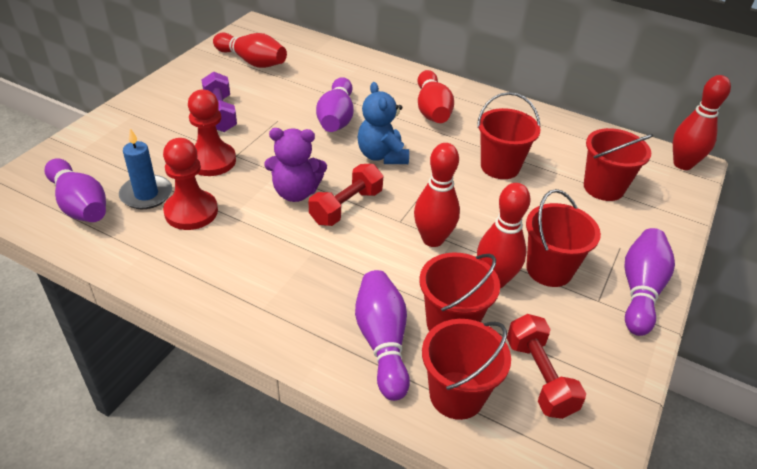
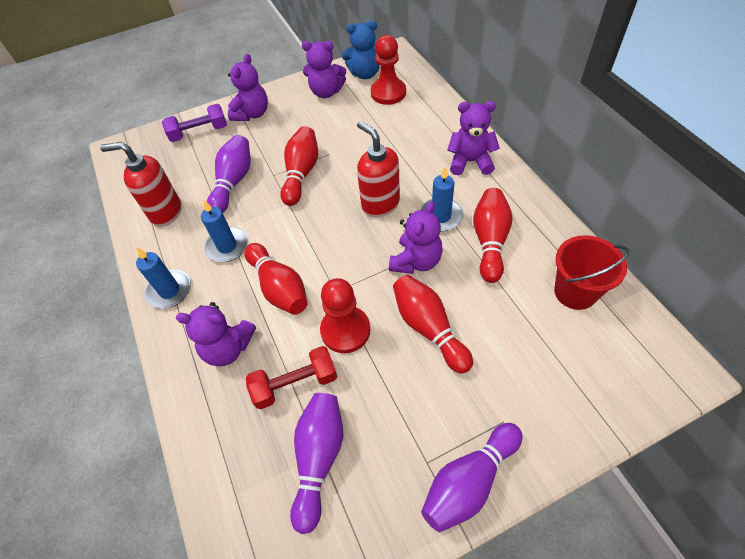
blue candle: 1 -> 3
purple bowling pin: 4 -> 3
purple teddy bear: 1 -> 5
red bowling pin: 5 -> 4
red bucket: 5 -> 1
red dumbbell: 2 -> 1
red soap dispenser: 0 -> 2

